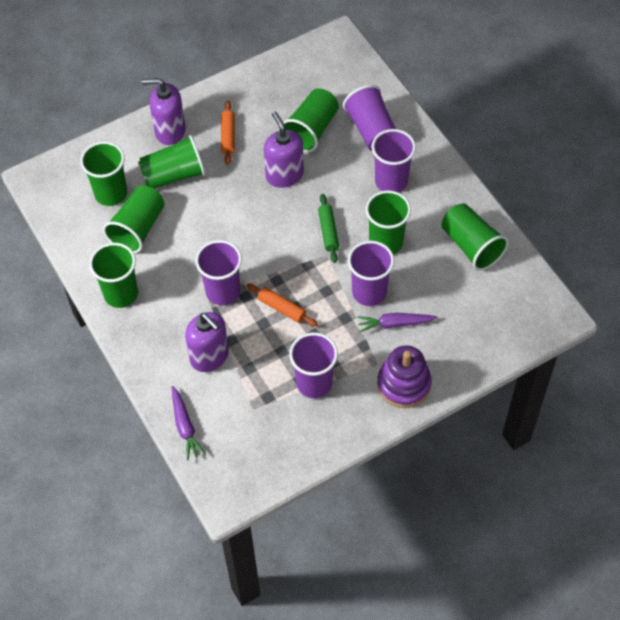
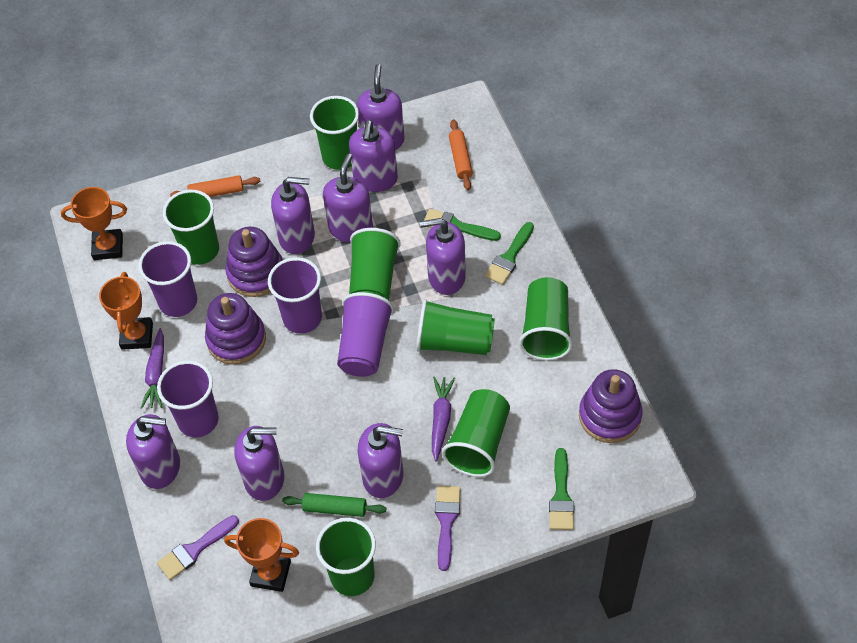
green brush: 0 -> 3
orange trophy: 0 -> 3
purple brush: 0 -> 2
purple cup: 5 -> 4
purple soap dispenser: 3 -> 8
purple stacking toy: 1 -> 3

